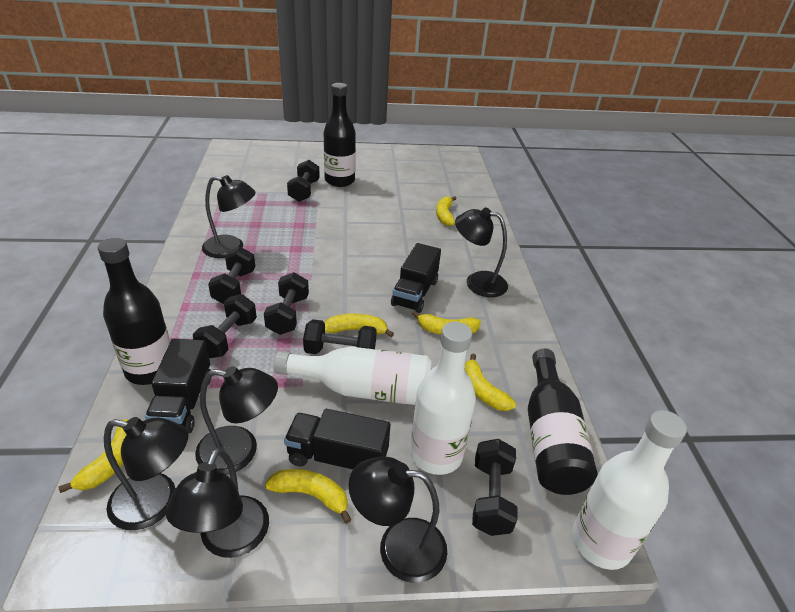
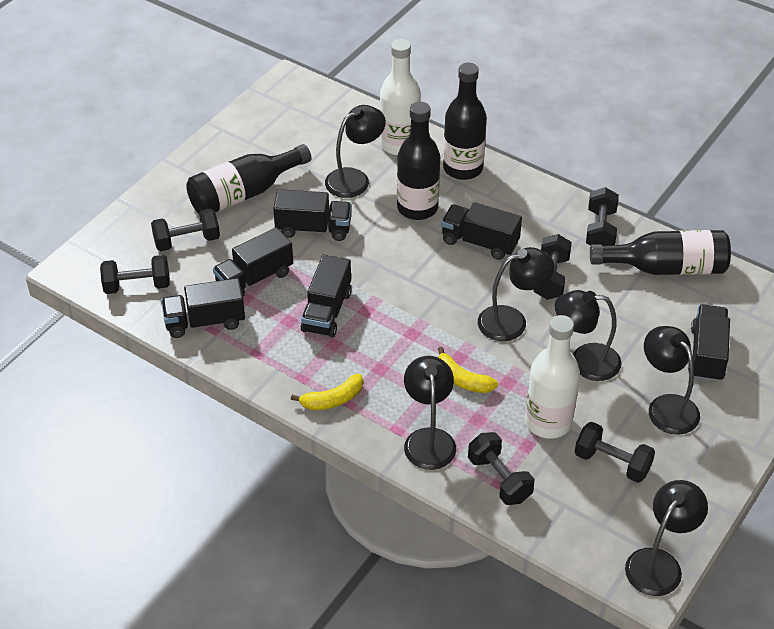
black bottle: 3 -> 4
black truck: 3 -> 6
white bottle: 3 -> 2
yellow banana: 6 -> 2

